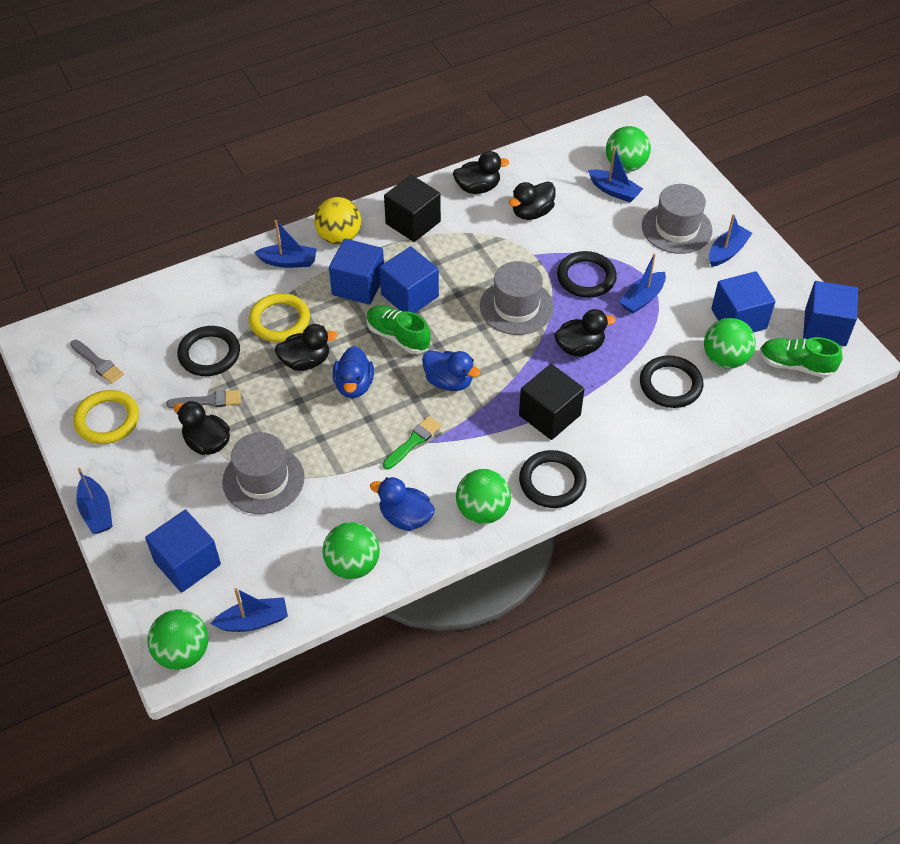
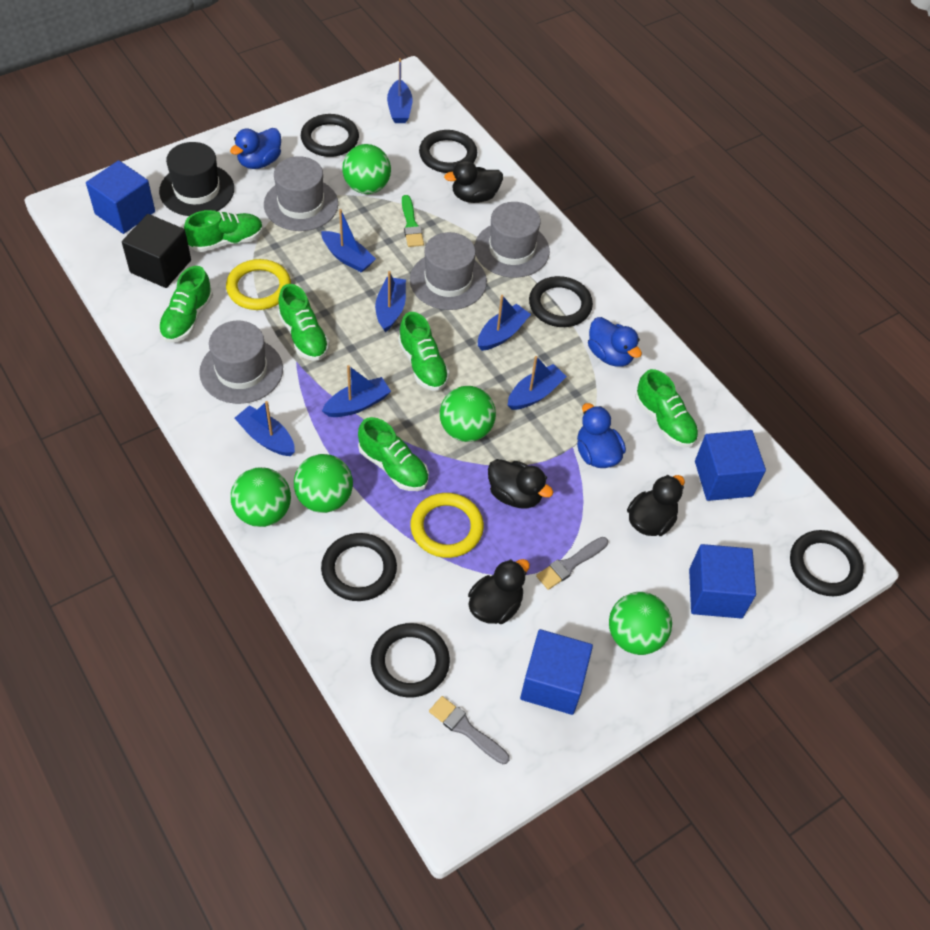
black cube: 2 -> 1
black duck: 5 -> 4
black hat: 0 -> 1
black ring: 4 -> 6
blue boat: 6 -> 7
blue cube: 5 -> 4
green shoe: 2 -> 6
grey hat: 3 -> 4
yellow ball: 1 -> 0

